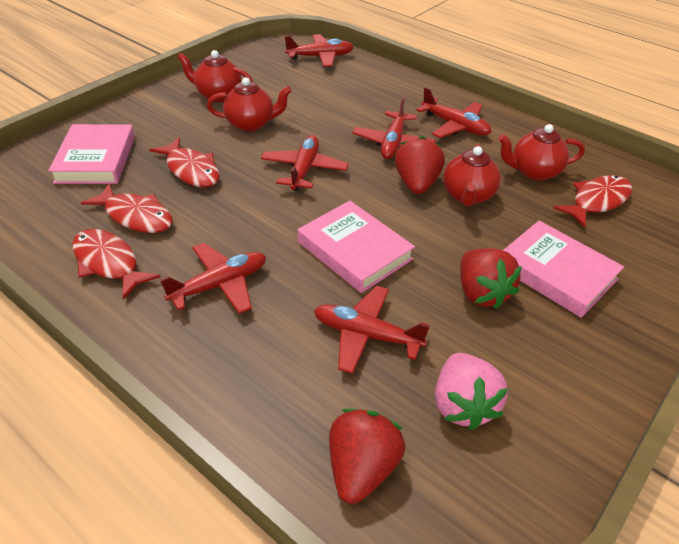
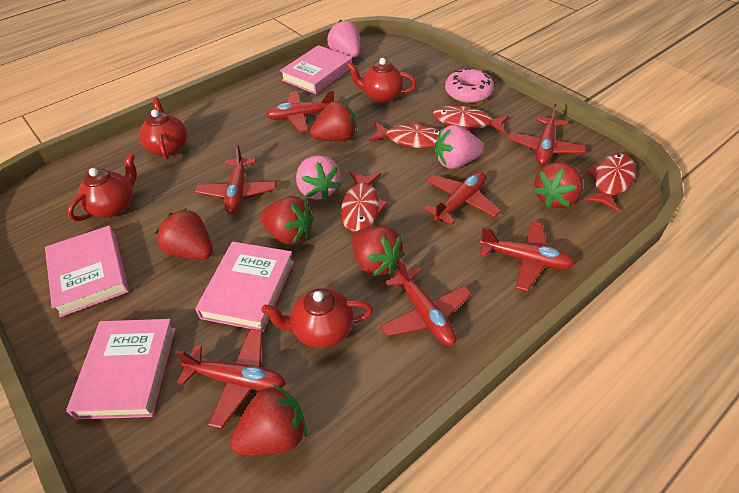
pink book: 3 -> 4
pink donut: 0 -> 1
pink strawberry: 1 -> 3
red plane: 6 -> 7
red strawberry: 3 -> 6

